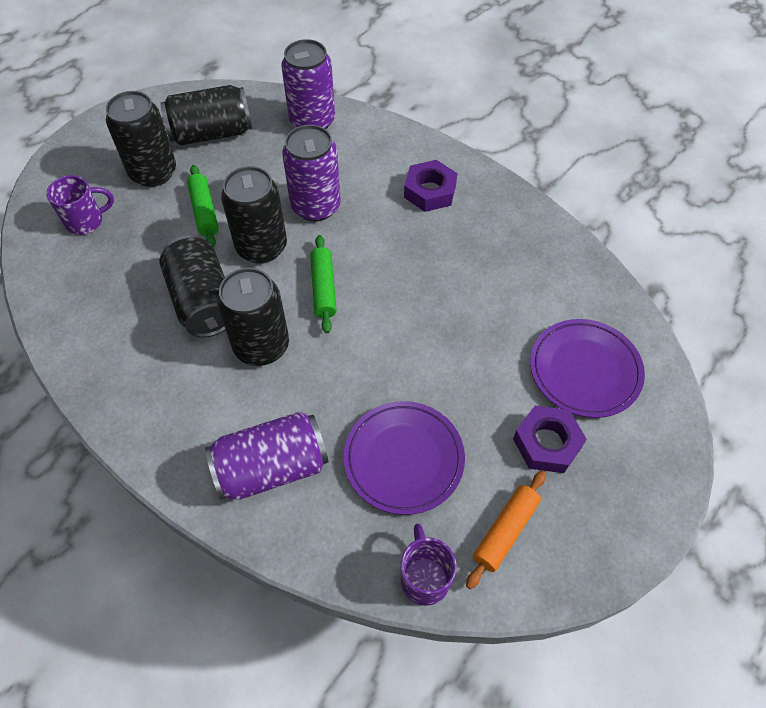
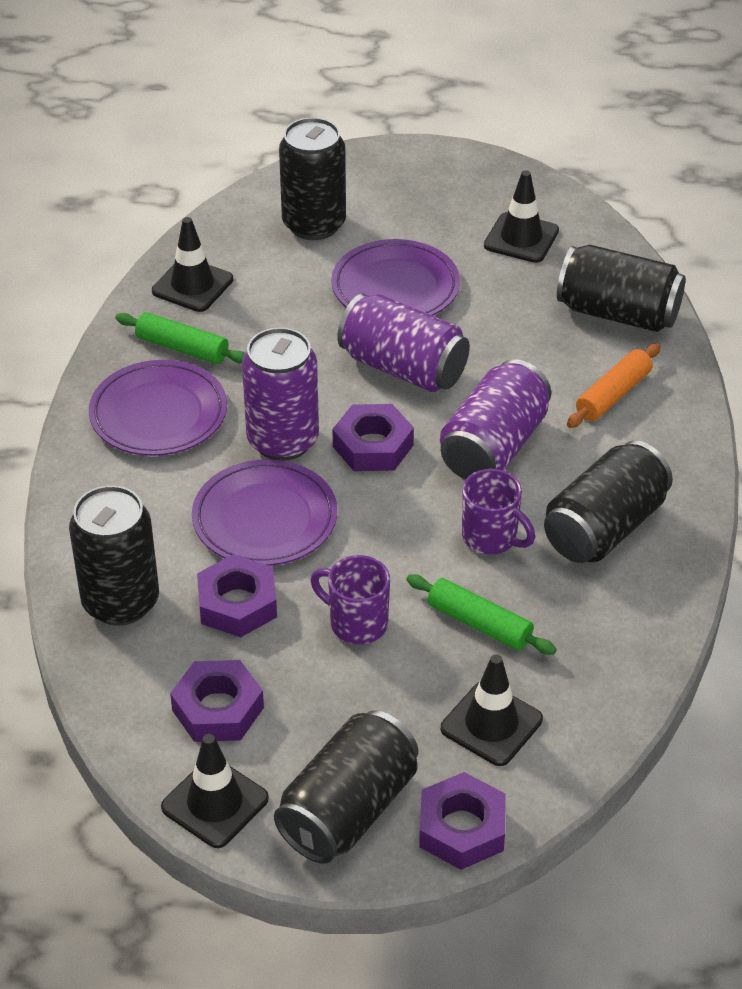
black traffic cone: 0 -> 4
purple nut: 2 -> 4
purple plate: 2 -> 3

